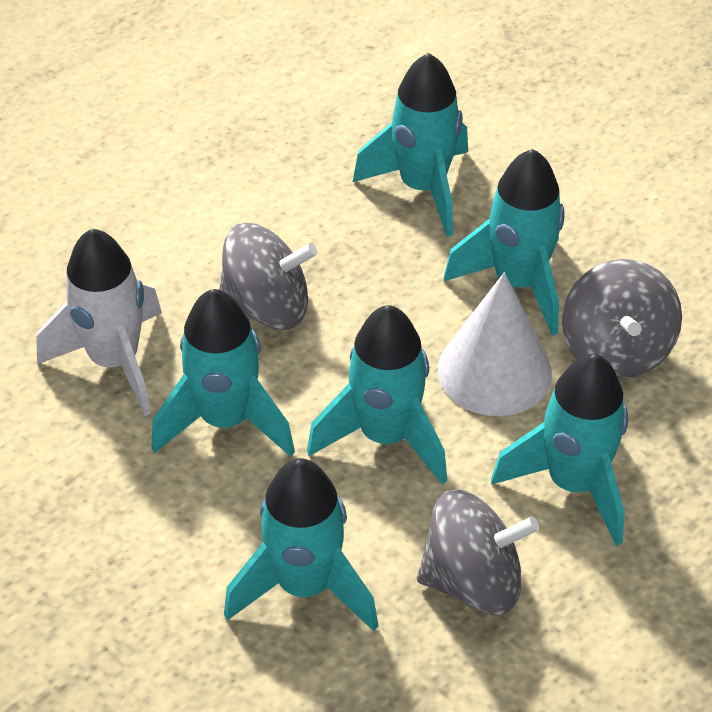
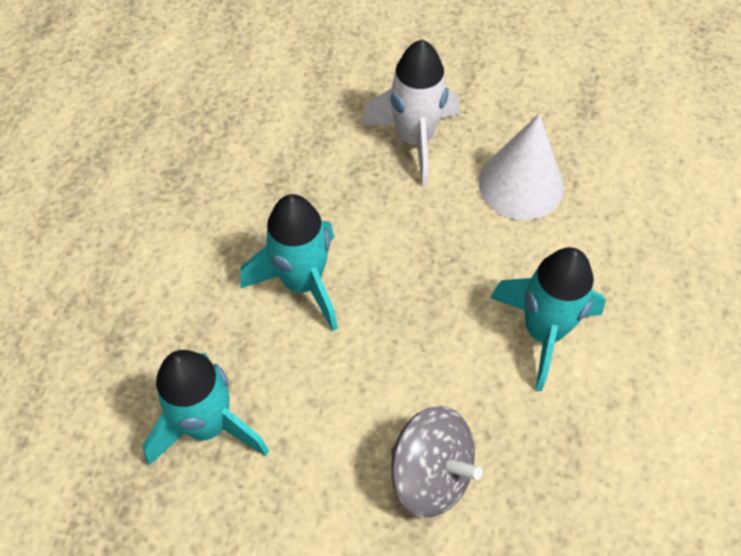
grey spinning top: 3 -> 1
turquoise rocket: 6 -> 3

